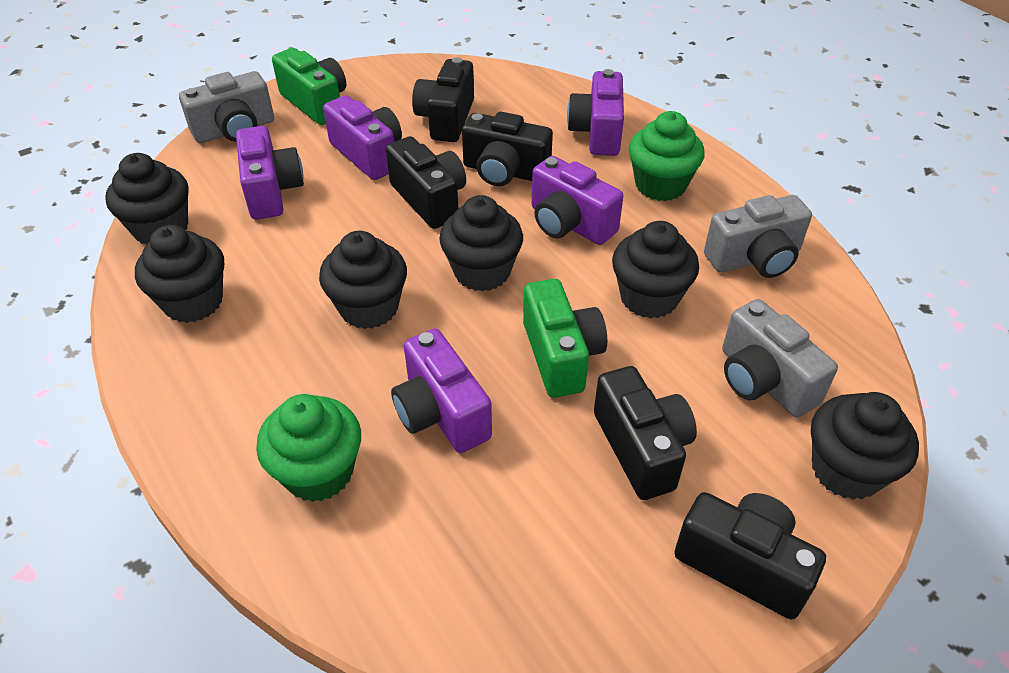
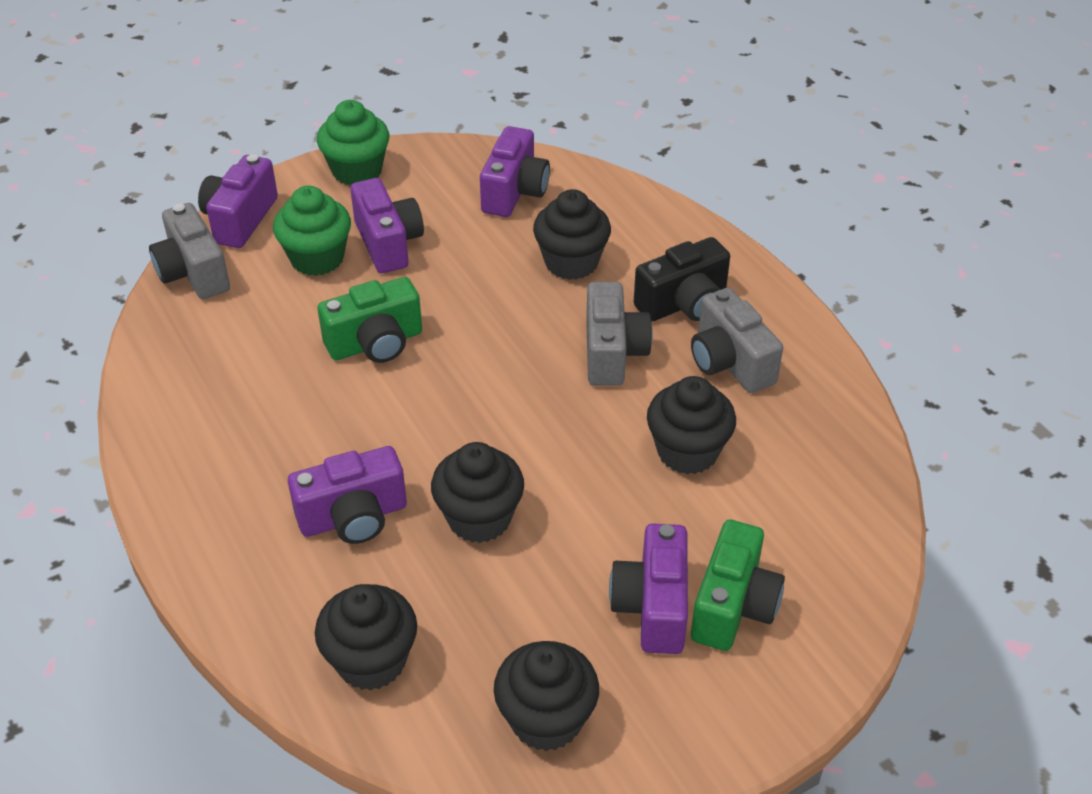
black camera: 5 -> 1
black cupcake: 6 -> 5

